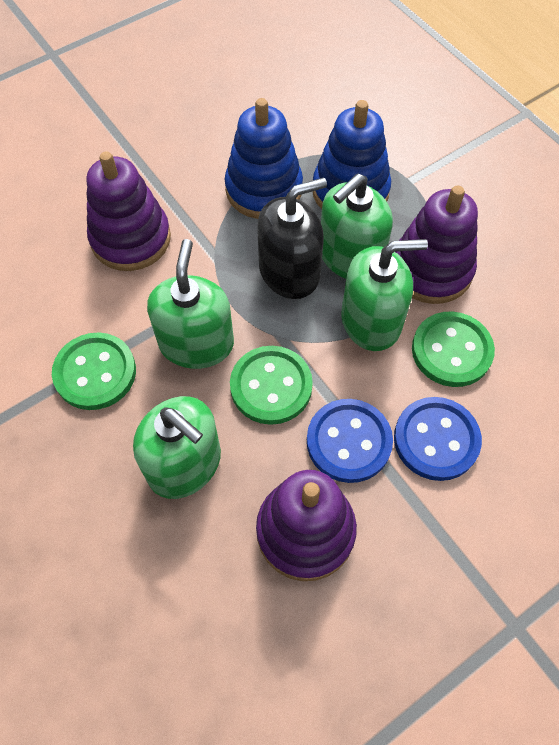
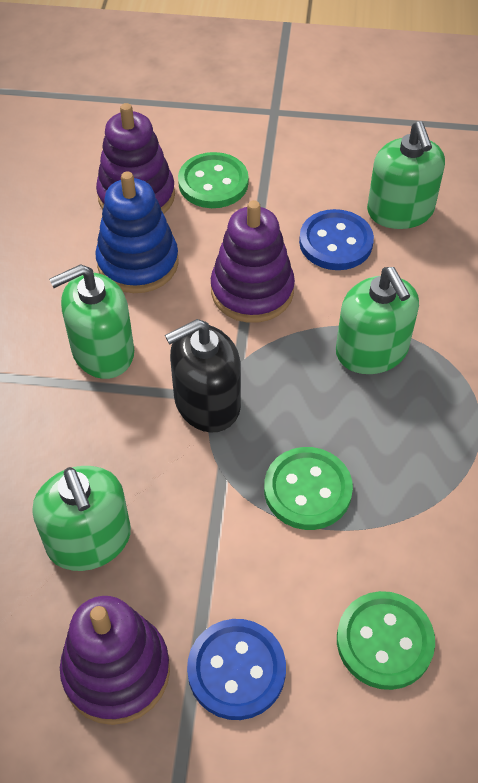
blue stacking toy: 2 -> 1

